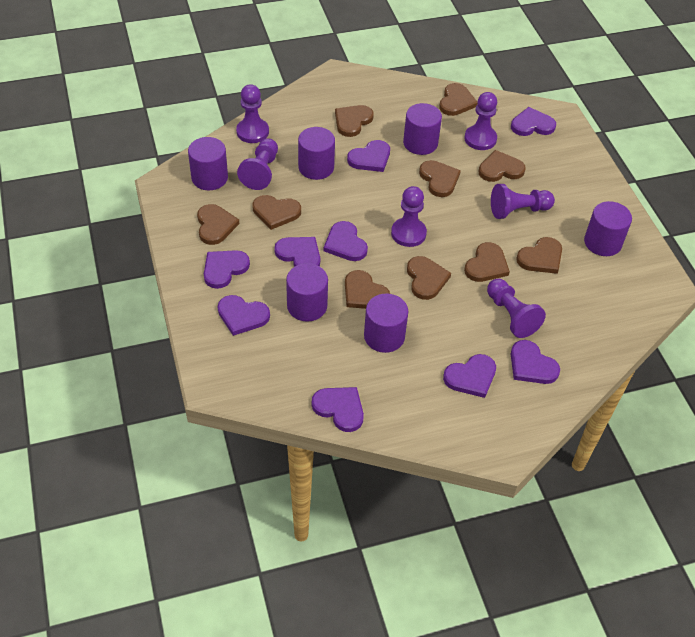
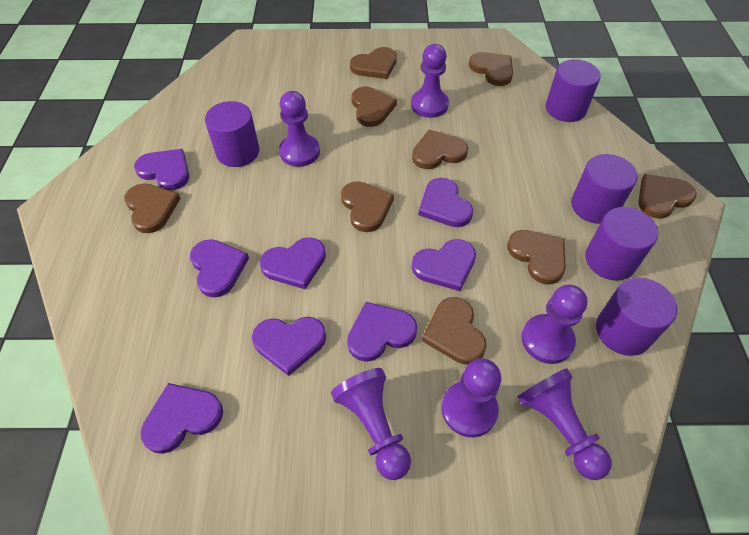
brown heart: 10 -> 9
purple cylinder: 6 -> 5
purple heart: 9 -> 8

